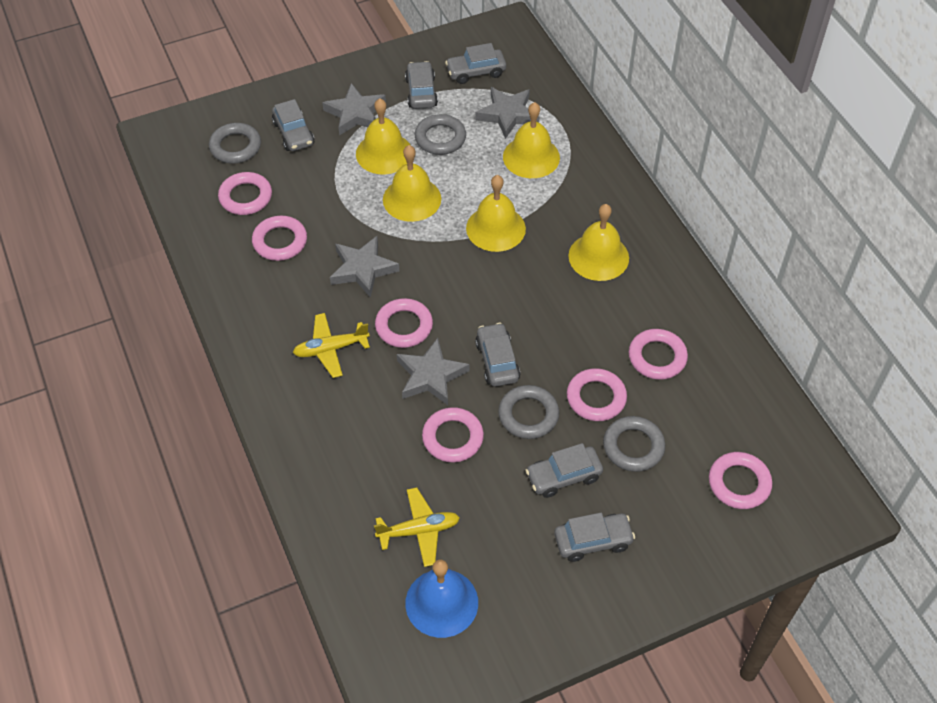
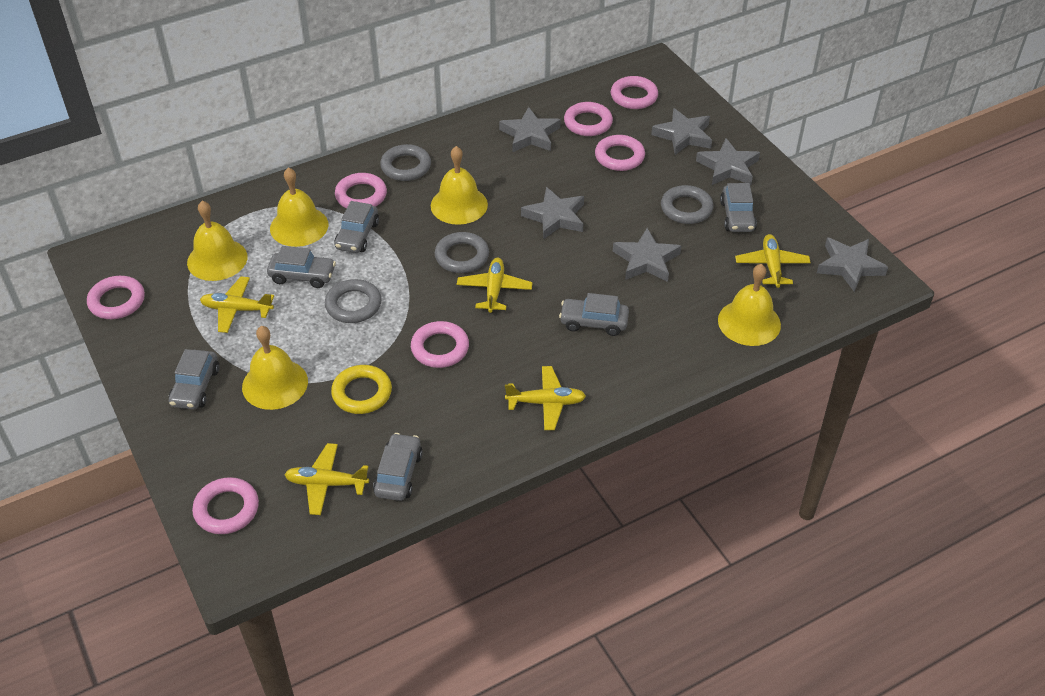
blue bell: 1 -> 0
grey star: 4 -> 6
yellow plane: 2 -> 5
yellow ring: 0 -> 1

